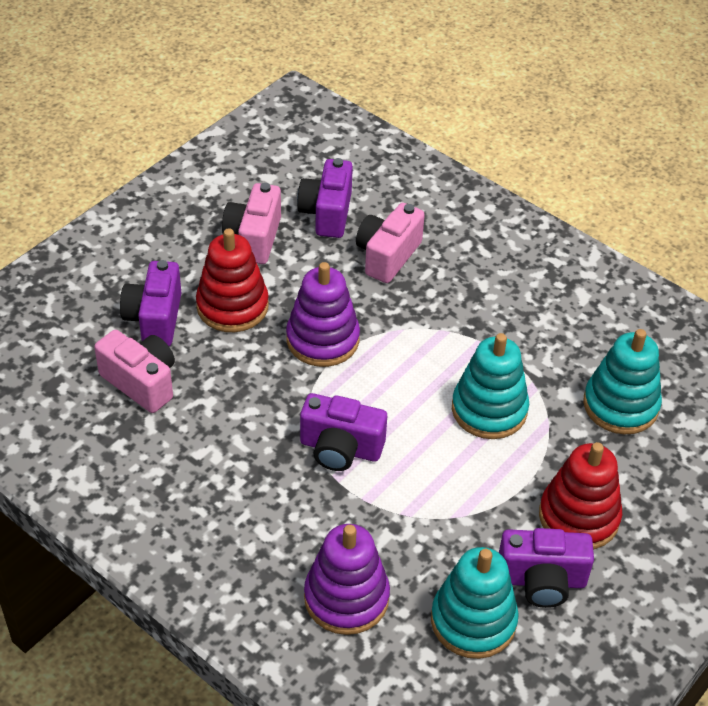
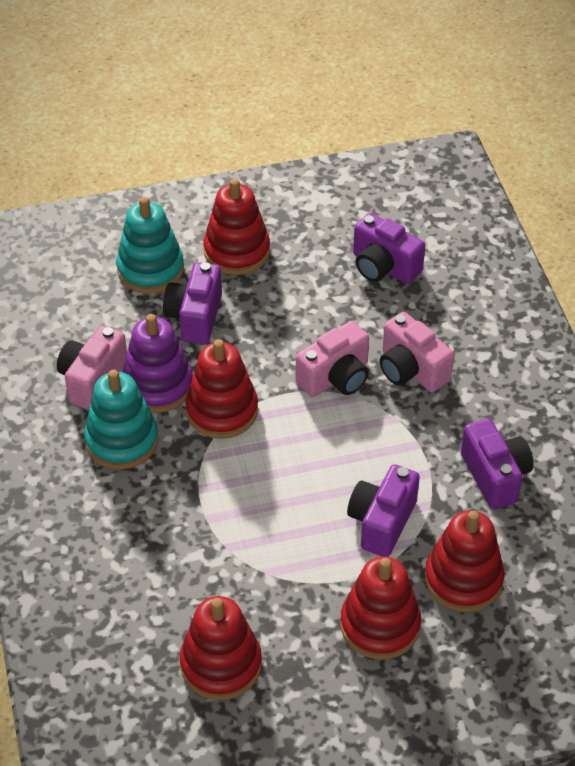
purple stacking toy: 2 -> 1
red stacking toy: 2 -> 5
turquoise stacking toy: 3 -> 2

